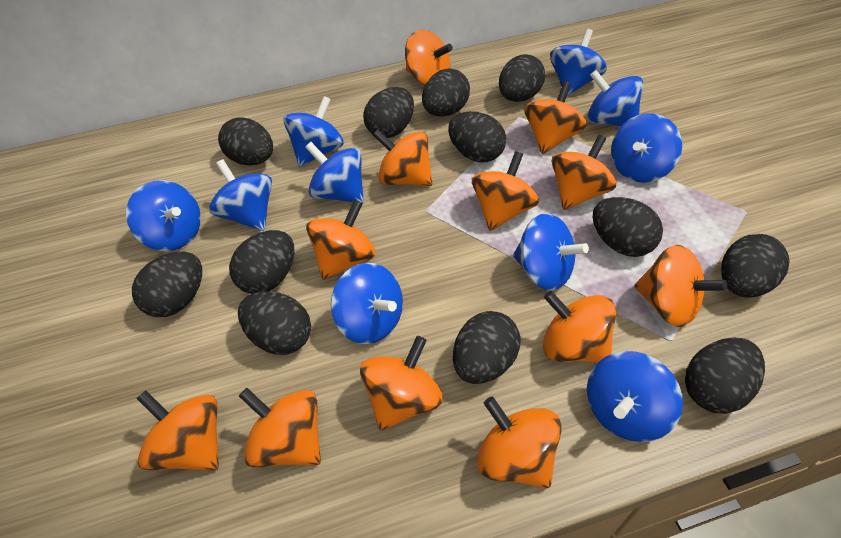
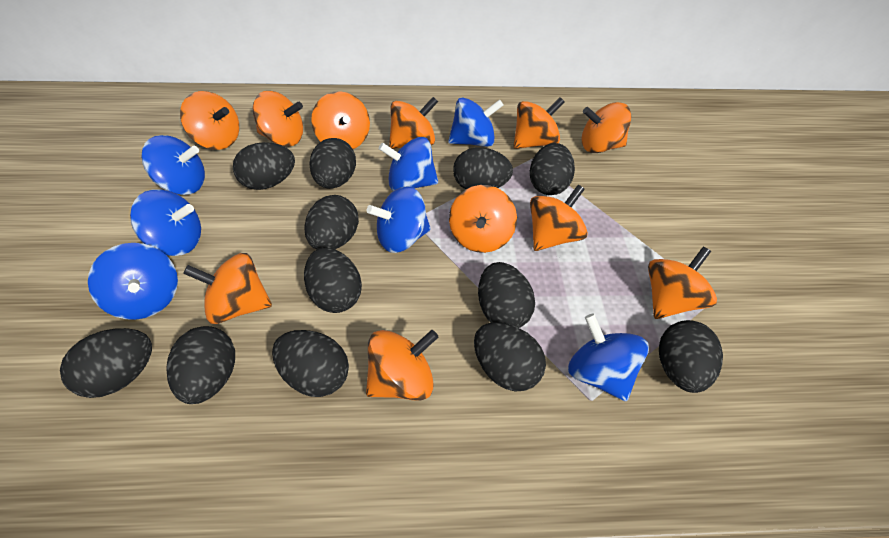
blue spinning top: 10 -> 7
orange spinning top: 12 -> 11

